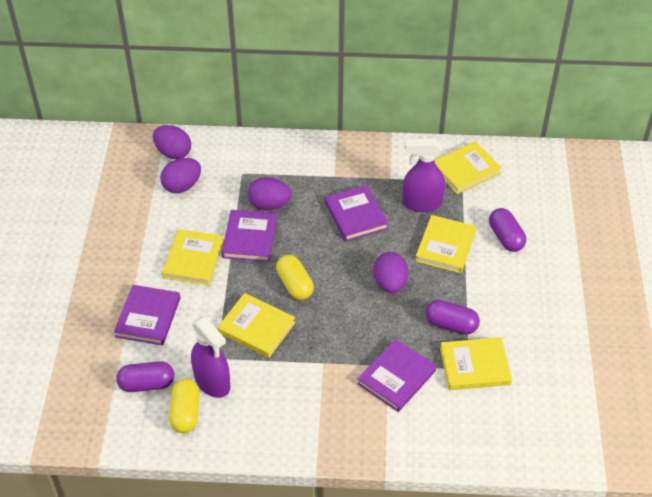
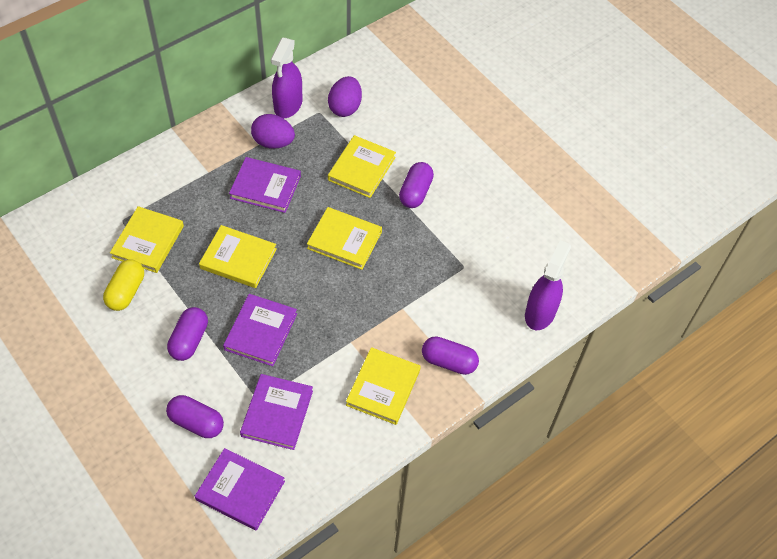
purple capsule: 3 -> 4
purple egg: 4 -> 2
yellow capsule: 2 -> 1

